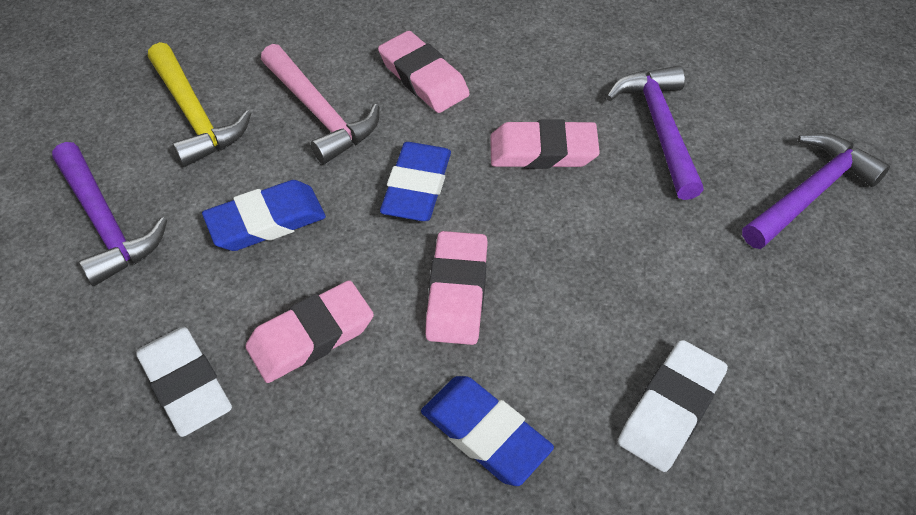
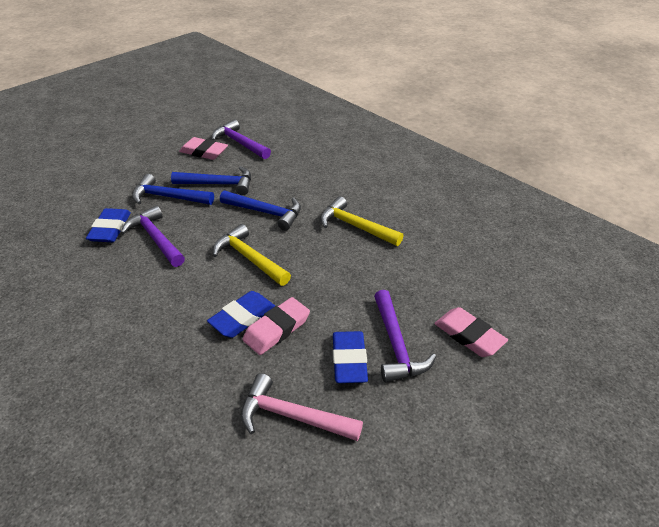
blue hammer: 0 -> 3
pink eraser: 4 -> 3
white eraser: 2 -> 0
yellow hammer: 1 -> 2

